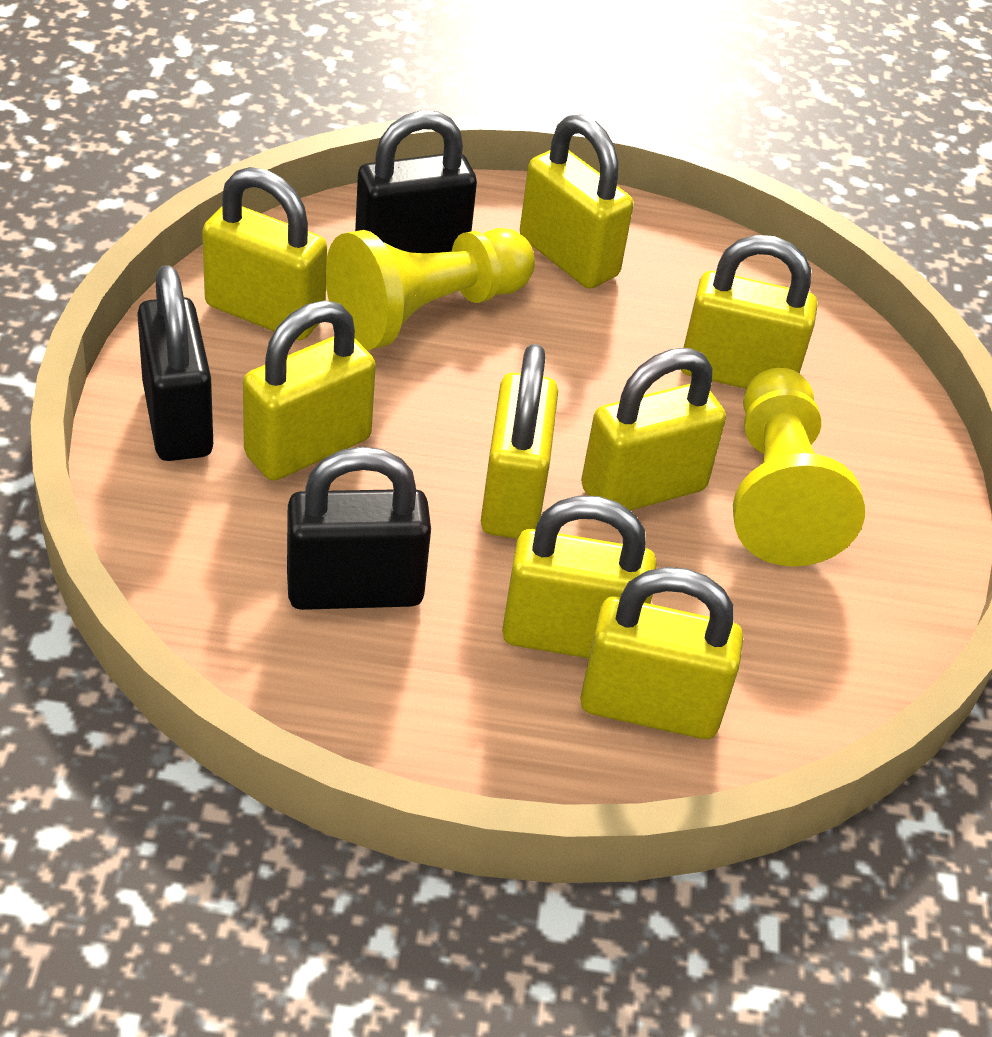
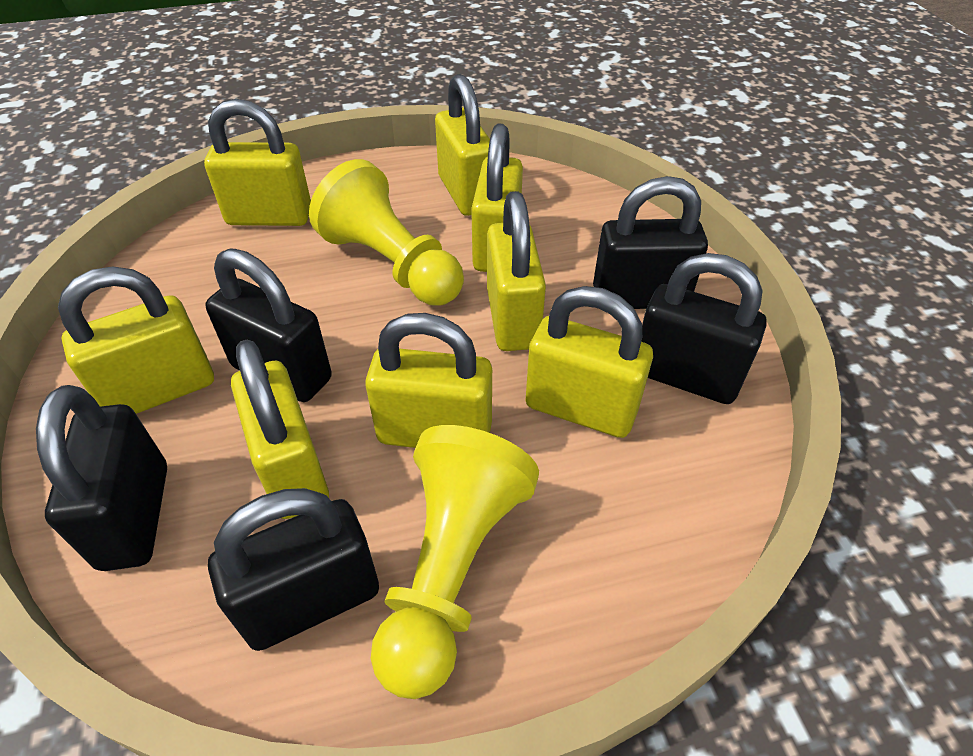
black padlock: 3 -> 5

